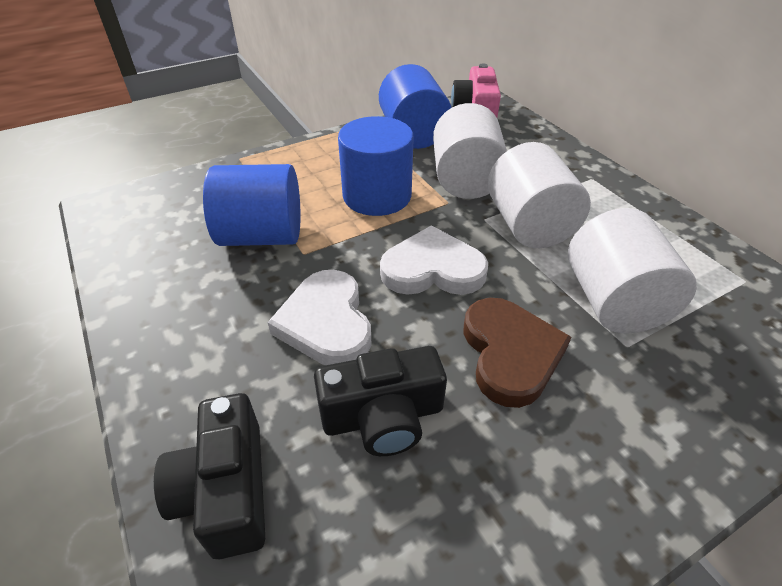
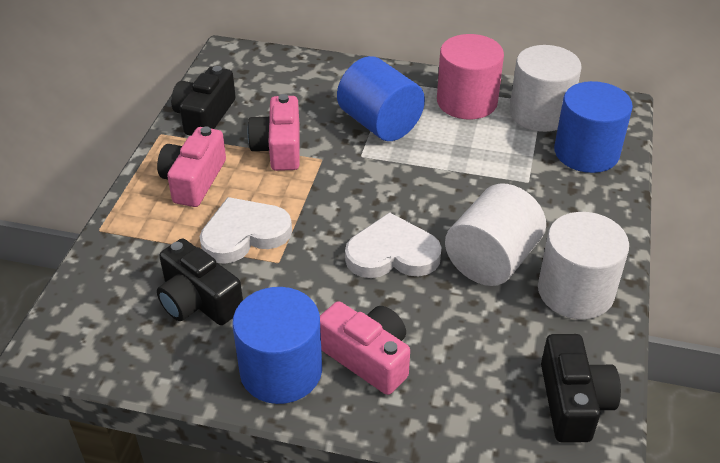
black camera: 2 -> 3
brown heart: 1 -> 0
pink camera: 1 -> 3
pink cylinder: 0 -> 1

